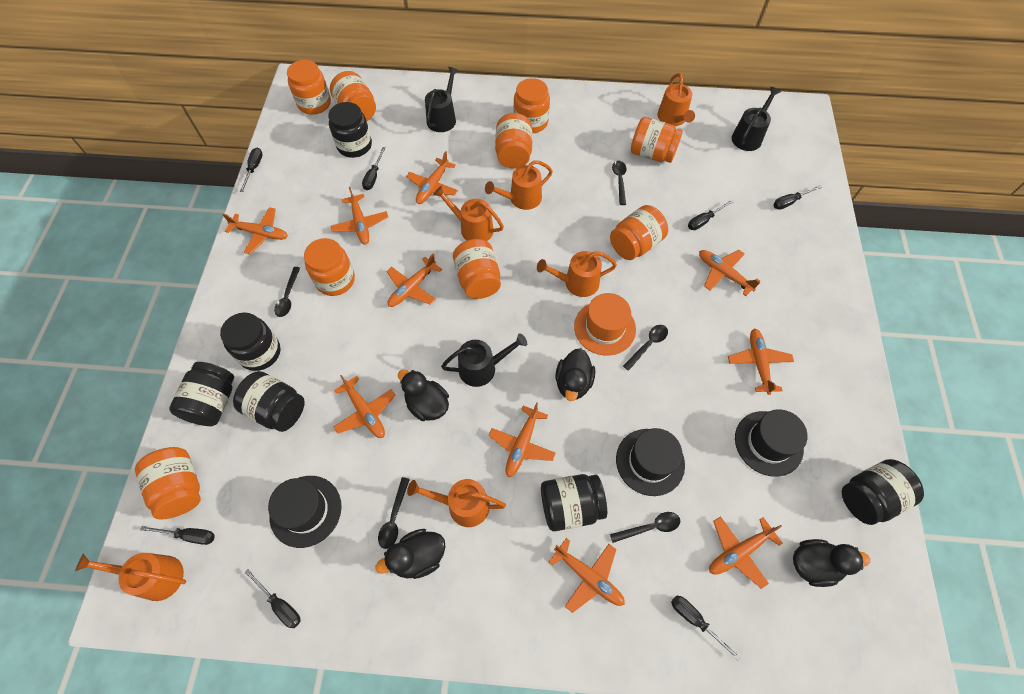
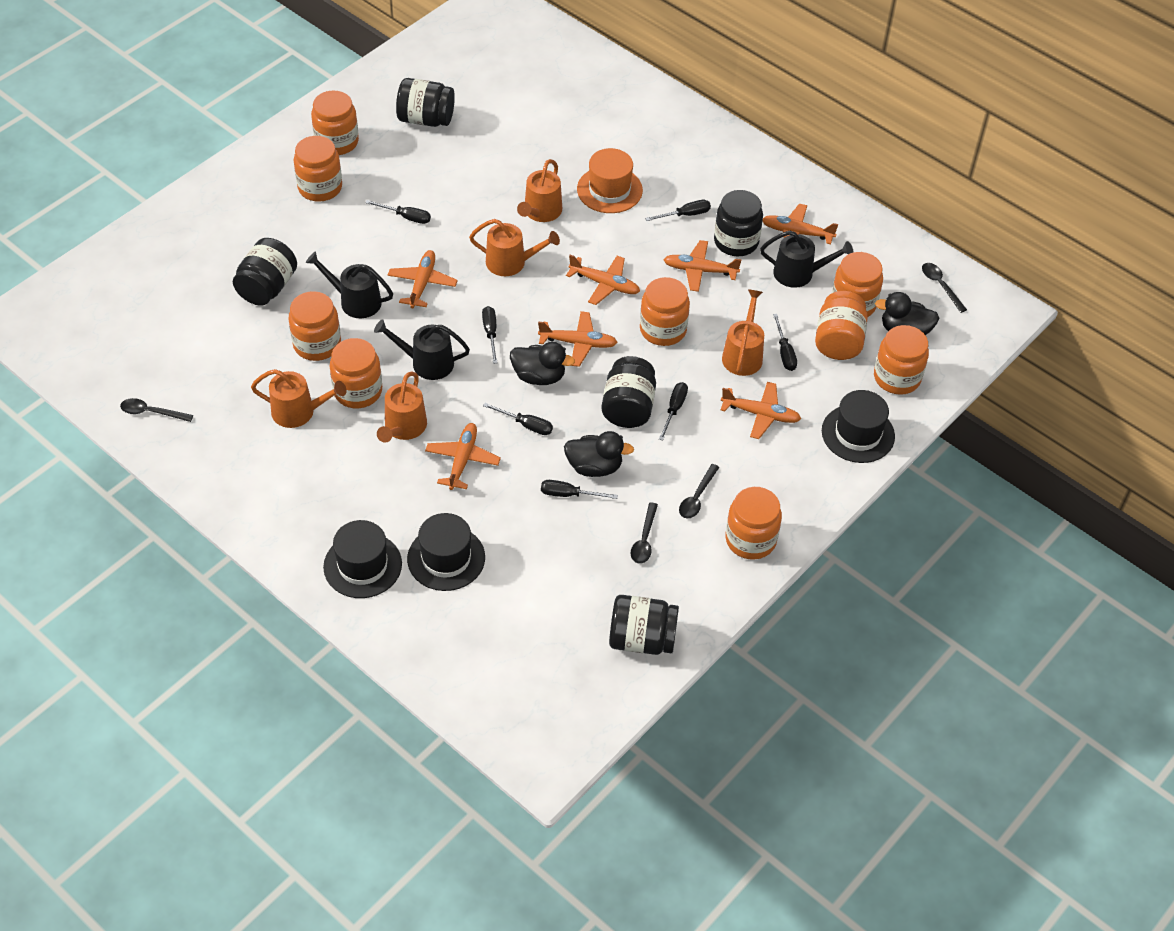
black duck: 4 -> 3
black jar: 6 -> 5
black spoon: 5 -> 4
orange plane: 10 -> 7
orange watering can: 6 -> 5

